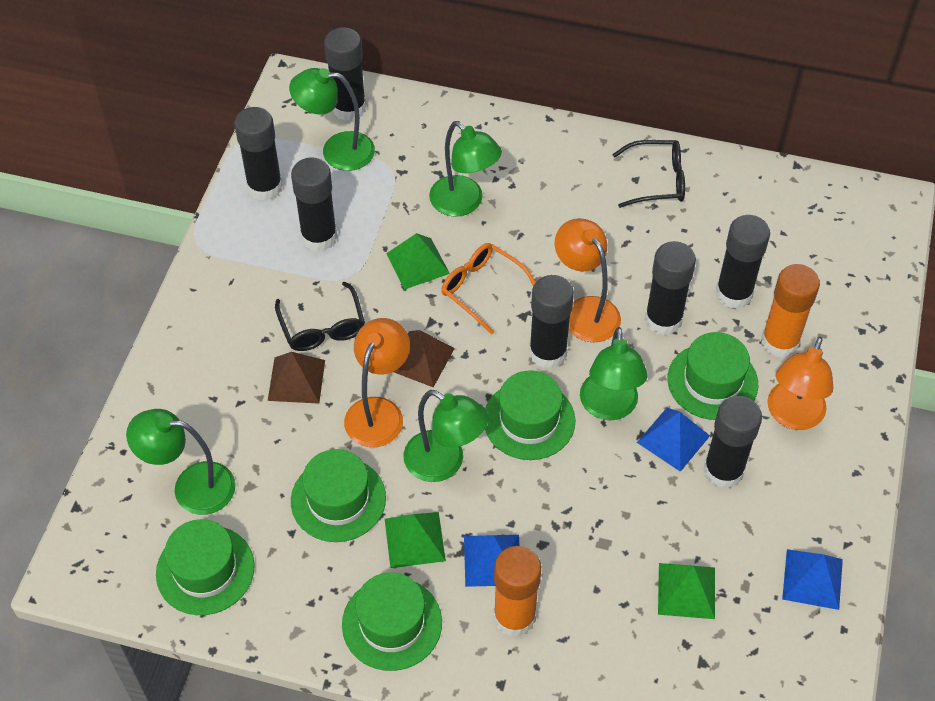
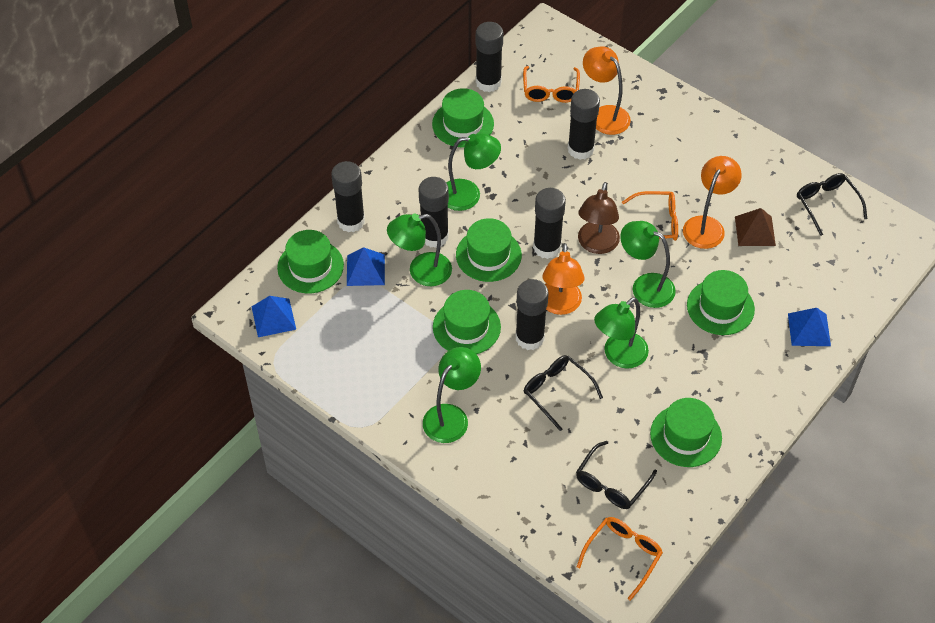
black glasses: 2 -> 3
black glue stick: 7 -> 6
brown lamp: 0 -> 1
brown pyramid: 2 -> 1
green hat: 5 -> 6
green pyramid: 3 -> 0
orange glasses: 1 -> 3
orange glue stick: 2 -> 0

